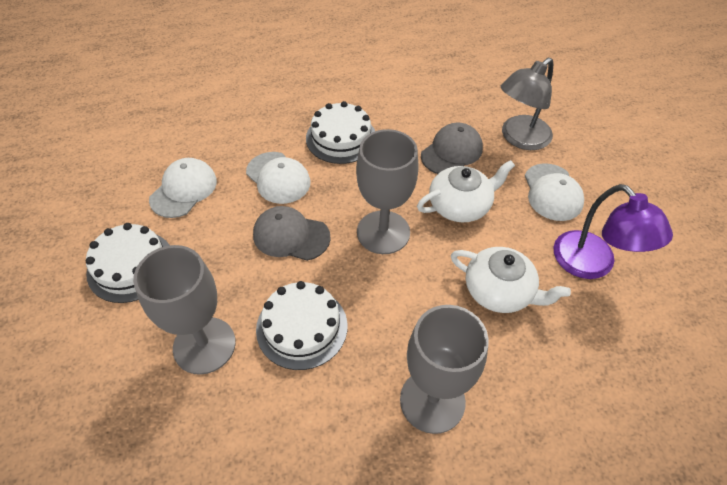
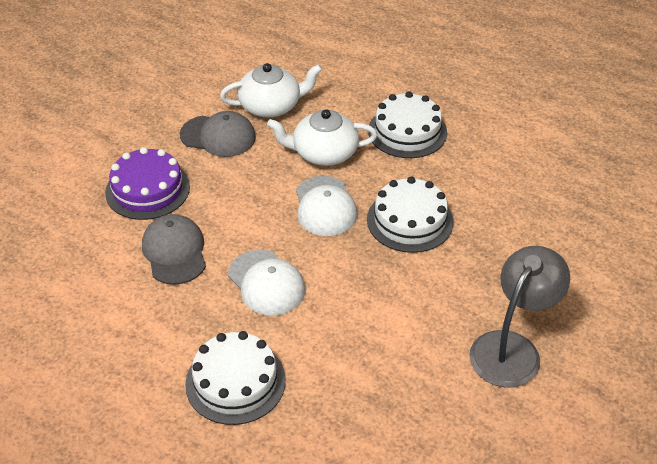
grey goblet: 3 -> 0
purple cake: 0 -> 1
purple lamp: 1 -> 0
white cap: 3 -> 2

